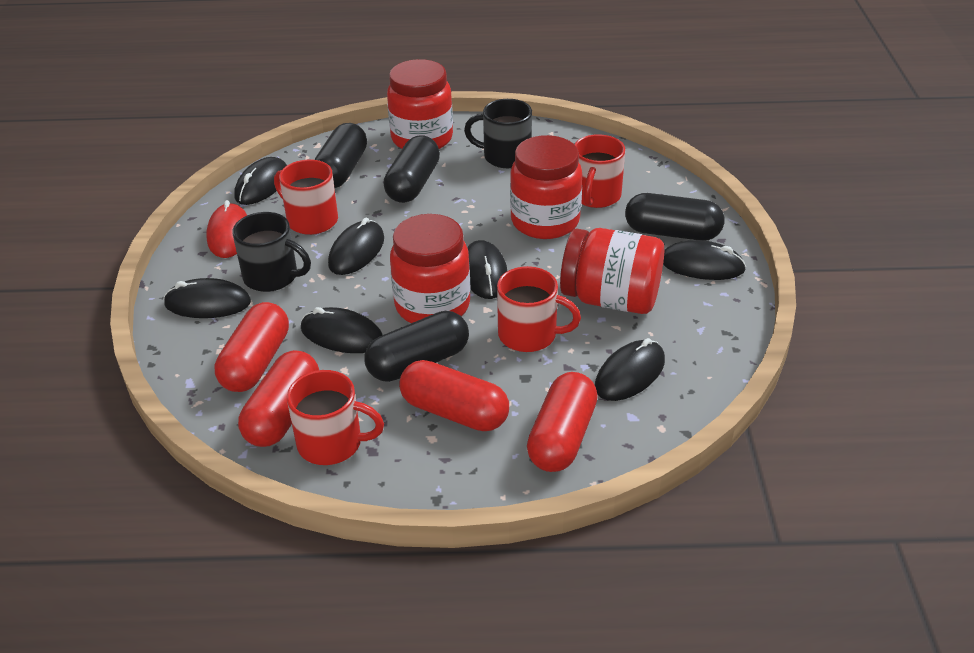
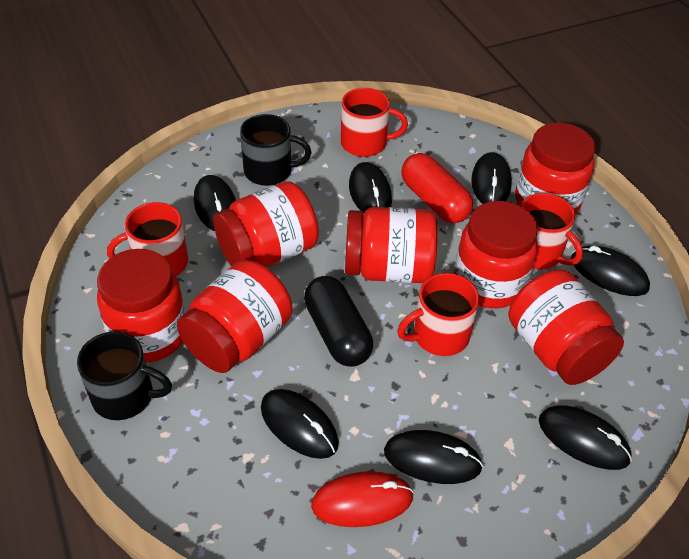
black capsule: 4 -> 1
red capsule: 4 -> 1
red jar: 4 -> 7

